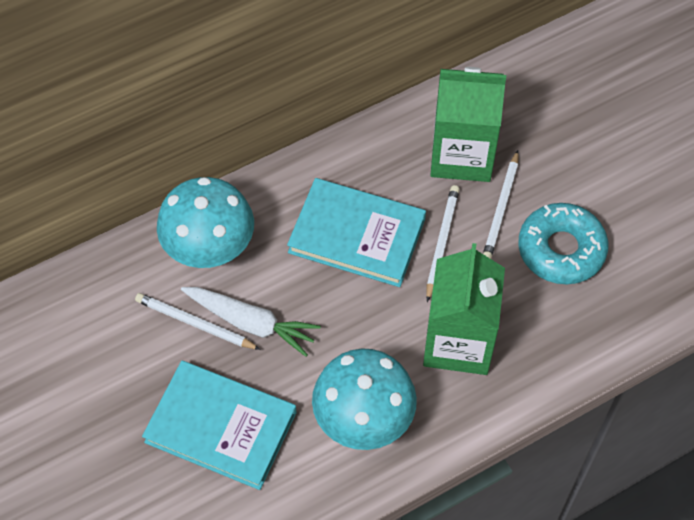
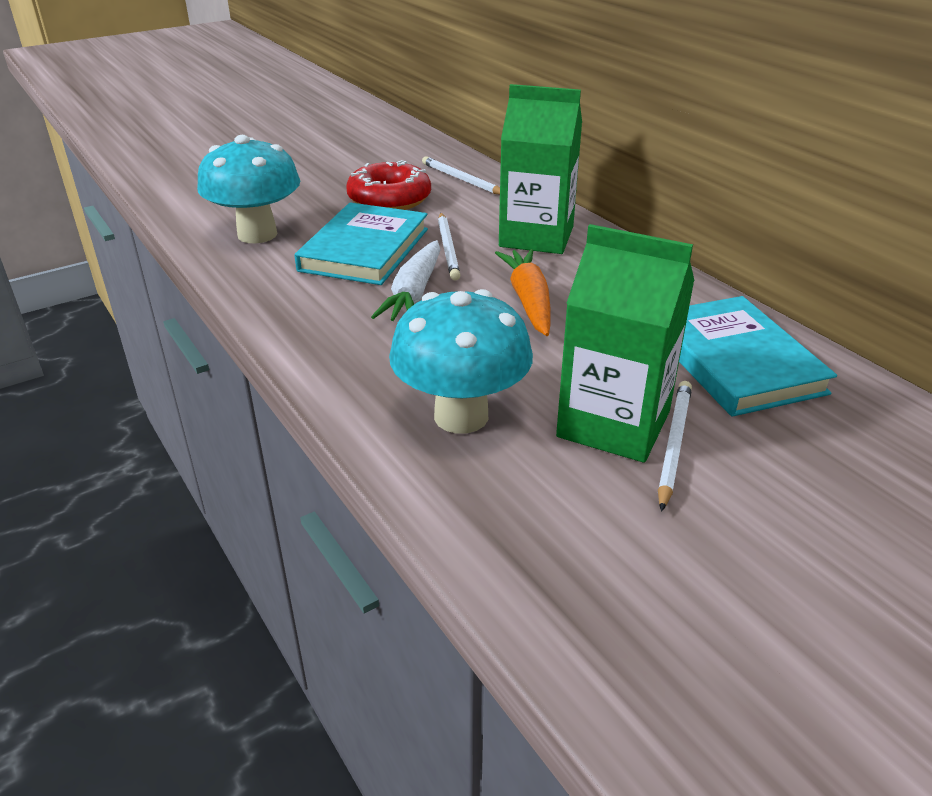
orange carrot: 0 -> 1
red donut: 0 -> 1
turquoise donut: 1 -> 0

